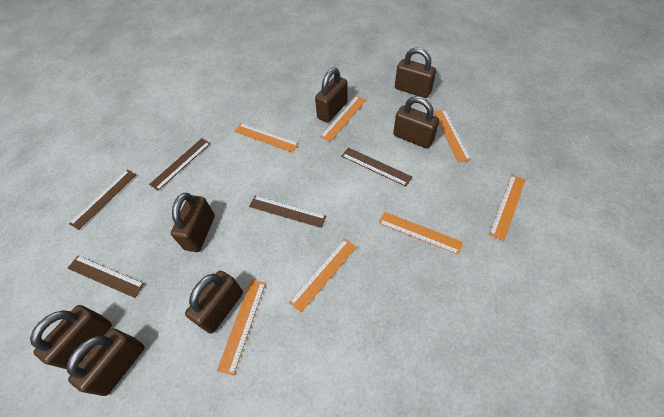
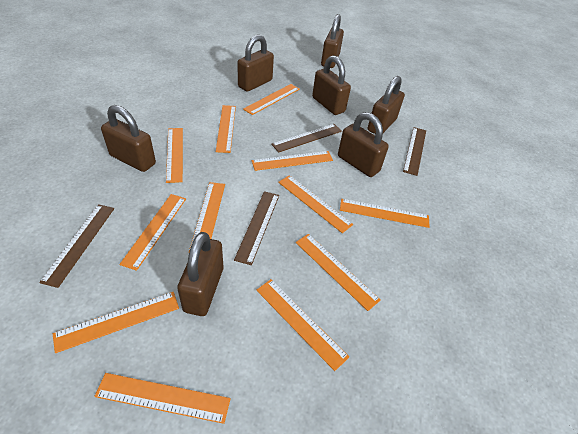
brown ruler: 5 -> 4
orange ruler: 7 -> 12

